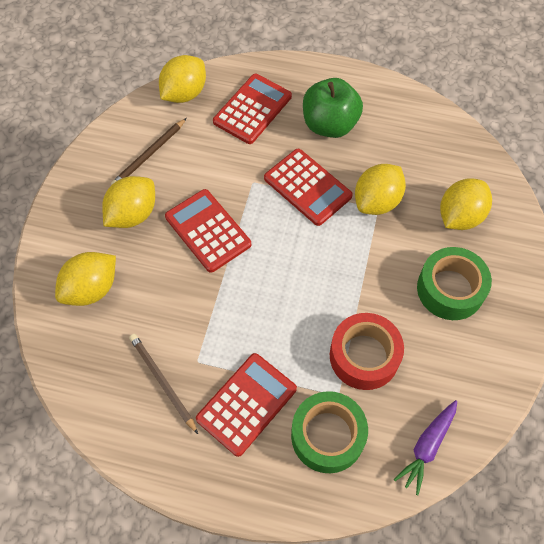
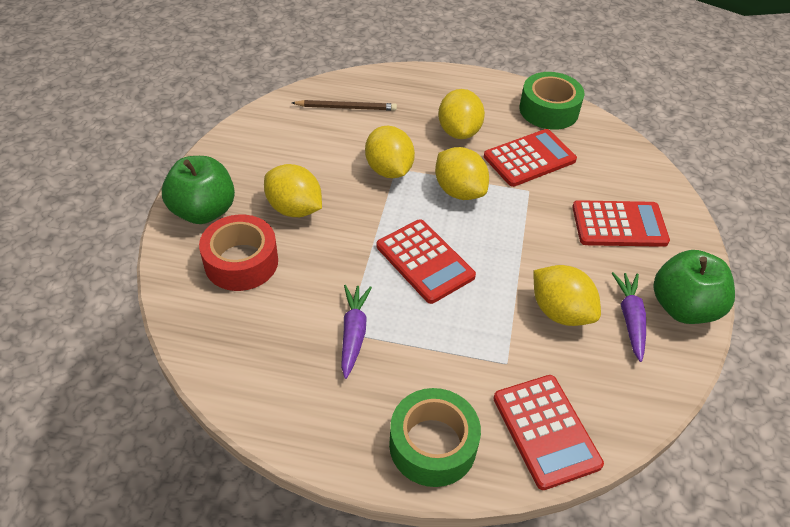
brown pencil: 2 -> 1
green apple: 1 -> 2
purple carrot: 1 -> 2

